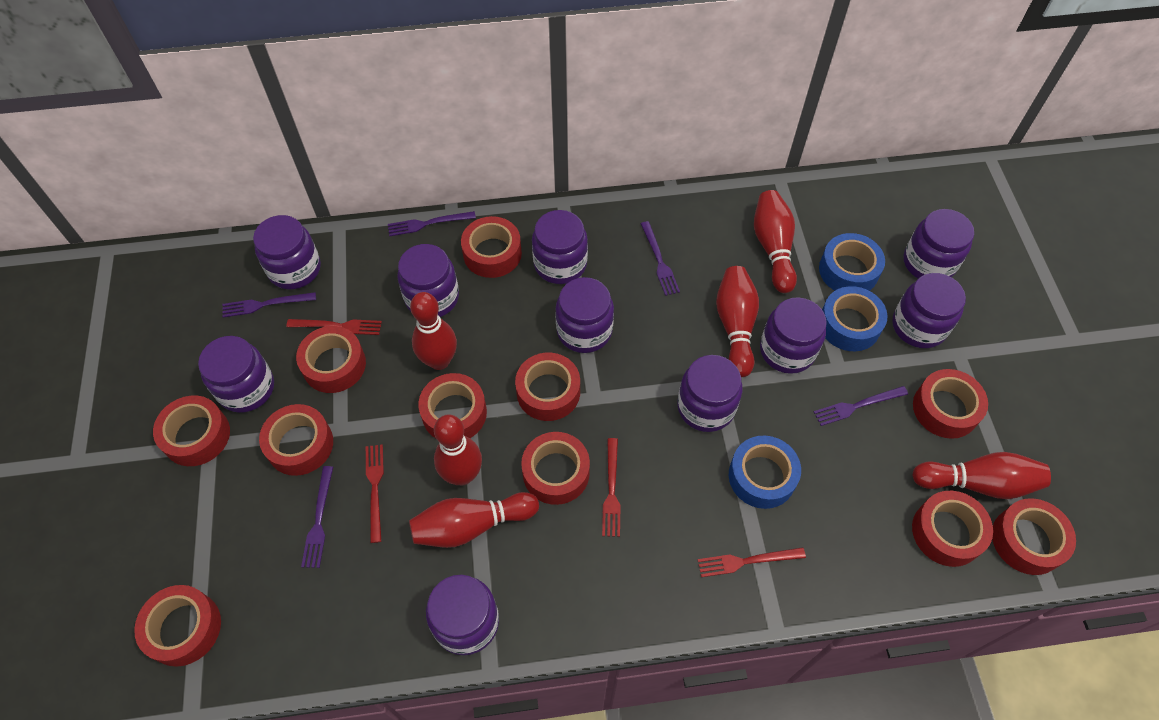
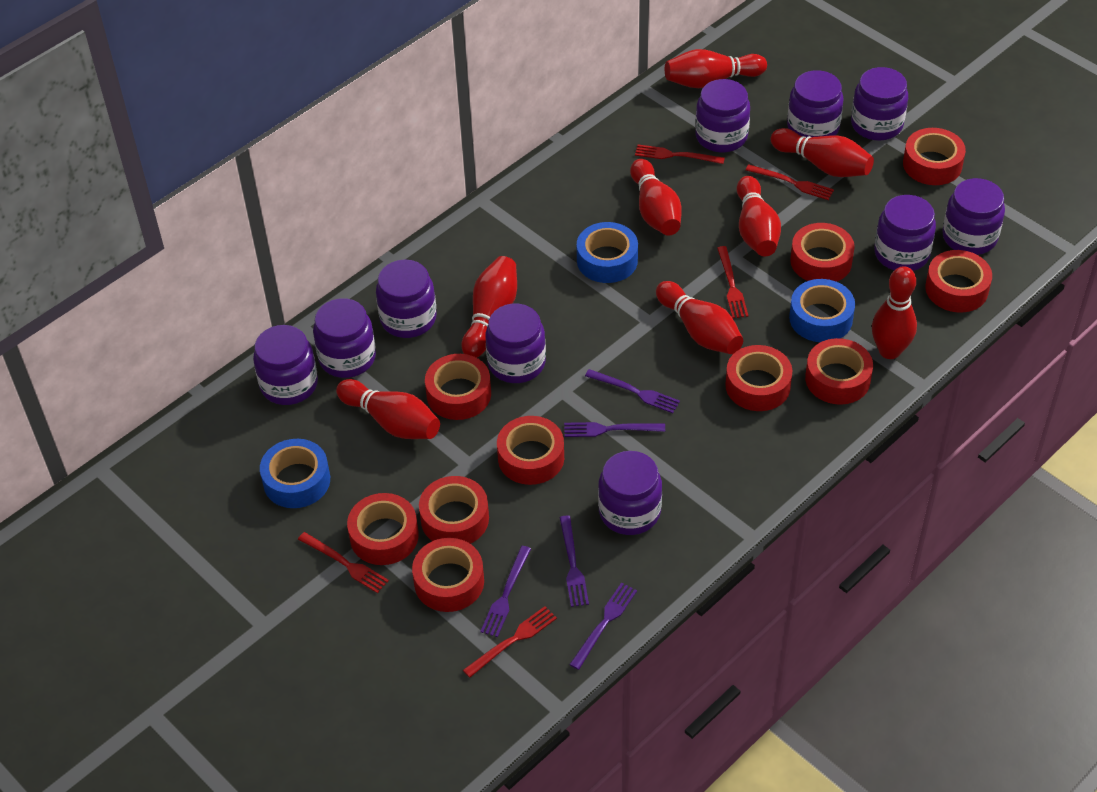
red bowling pin: 6 -> 8
red fork: 4 -> 5
red tape: 11 -> 10

